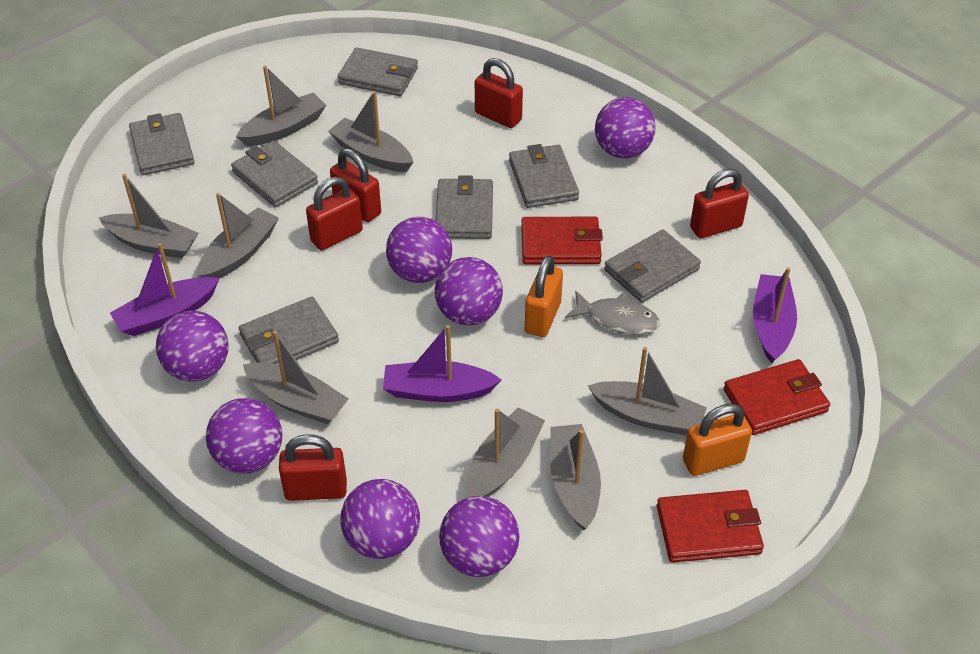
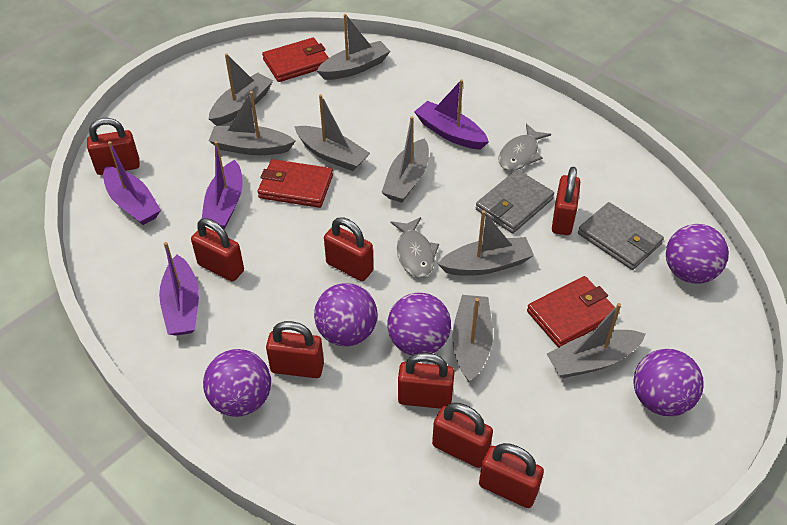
grey fish: 1 -> 2
grey wallet: 7 -> 2
orange padlock: 2 -> 0
purple ball: 7 -> 5
purple boat: 3 -> 4
red padlock: 5 -> 8

